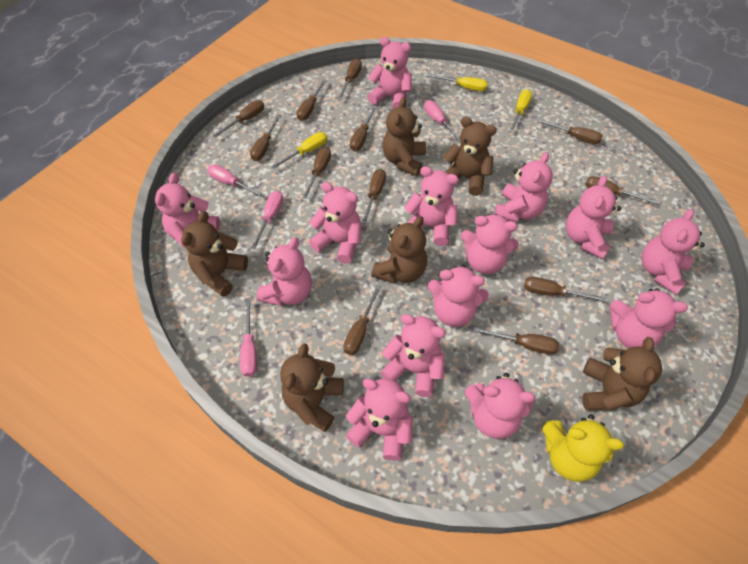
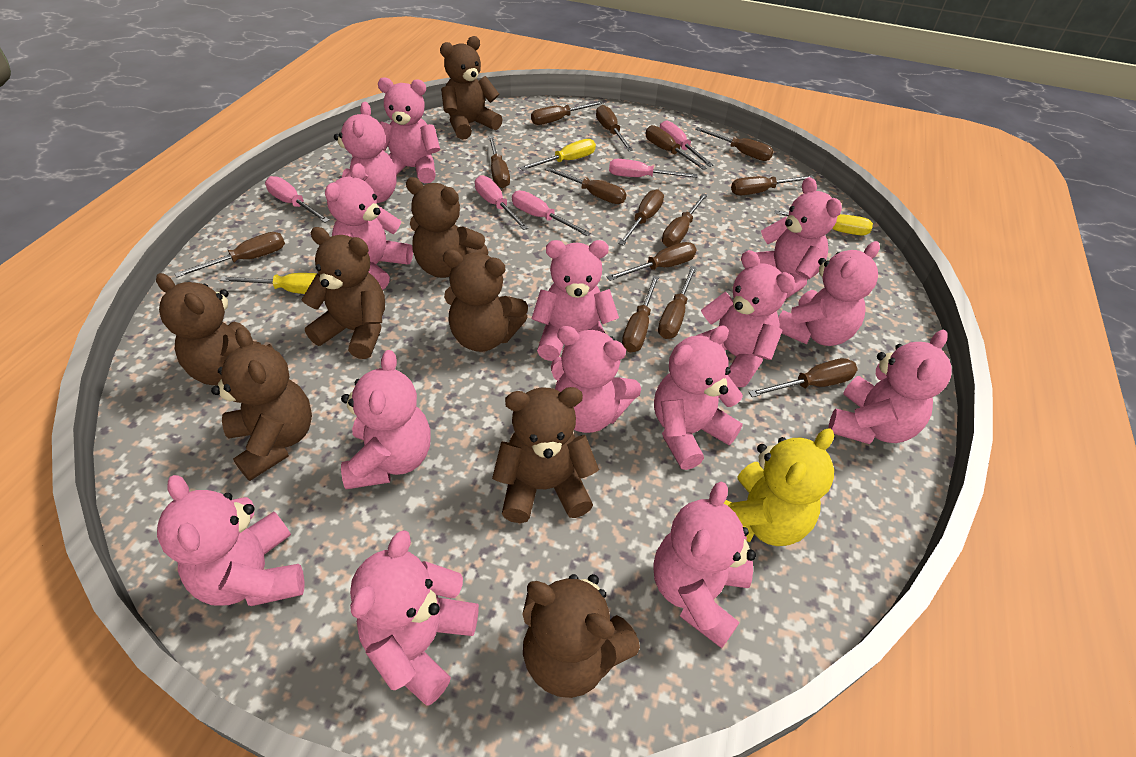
brown screwdriver: 12 -> 14
brown teddy bear: 6 -> 8
pink screwdriver: 4 -> 5

